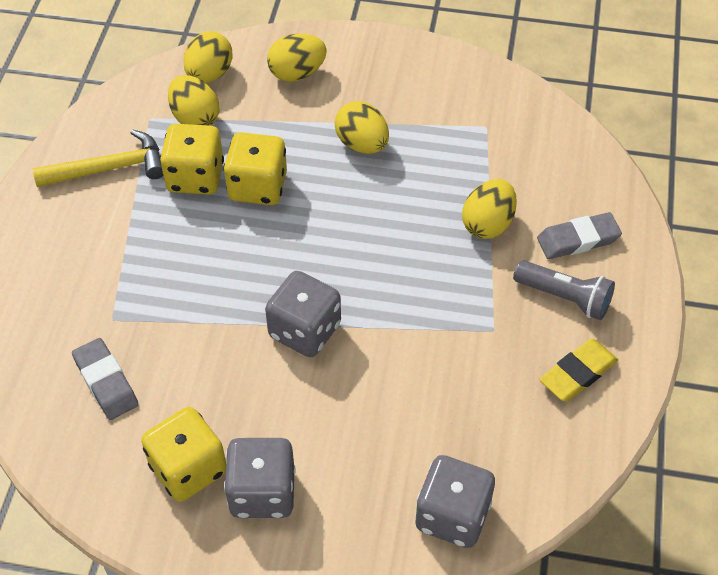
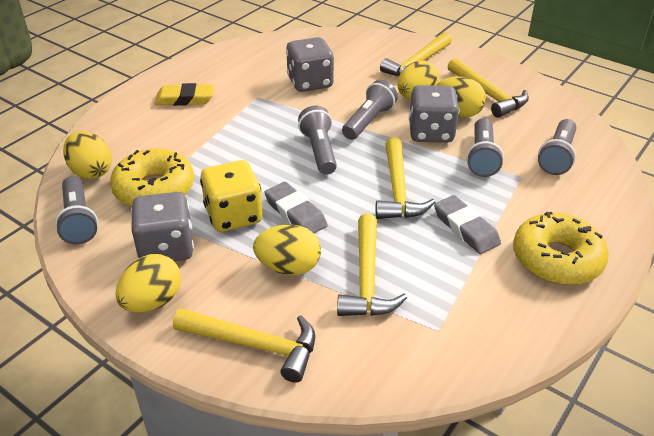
grey flashlight: 1 -> 5
yellow dice: 3 -> 1
yellow donut: 0 -> 2
yellow hammer: 1 -> 5

